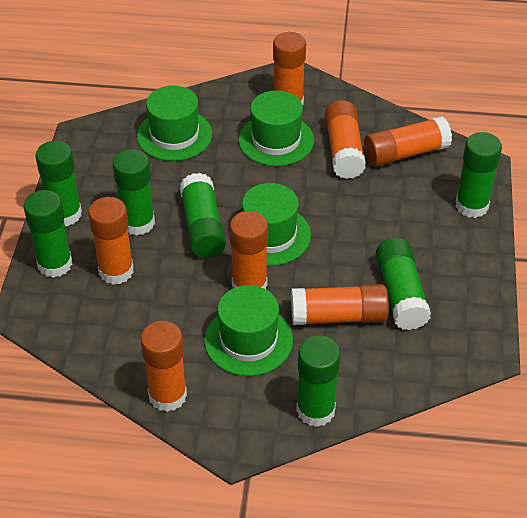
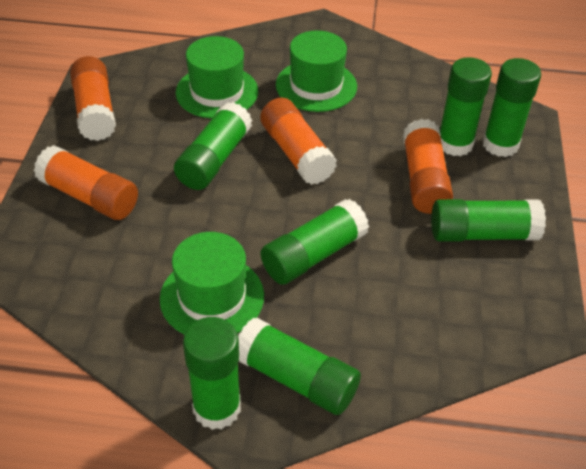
green hat: 4 -> 3
orange glue stick: 7 -> 4

